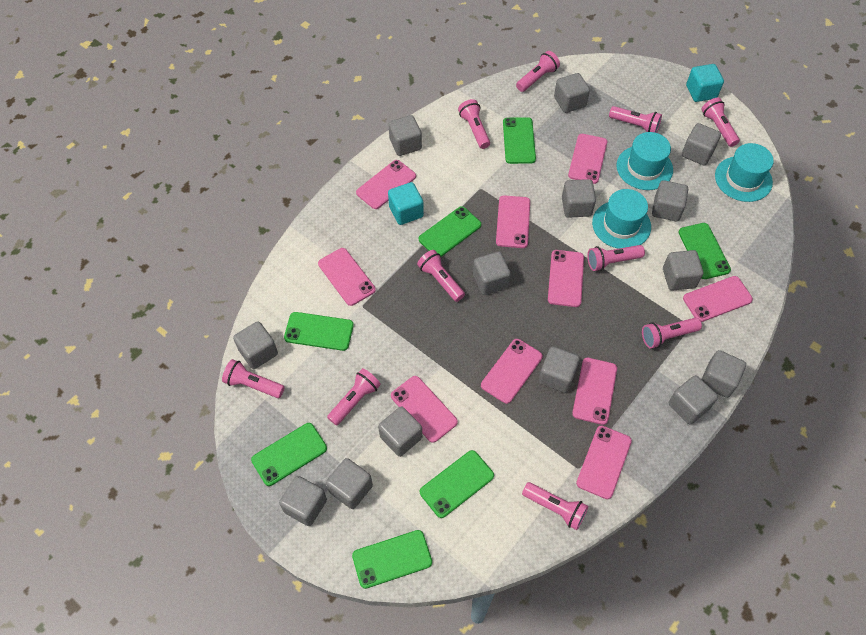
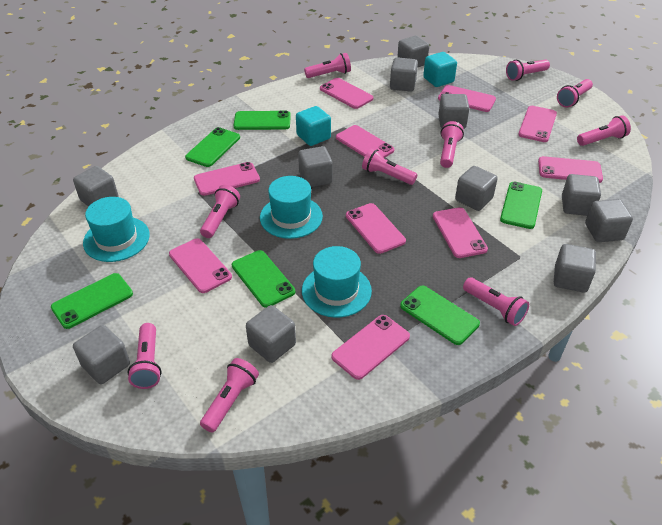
green phone: 7 -> 6
grey cube: 14 -> 11

